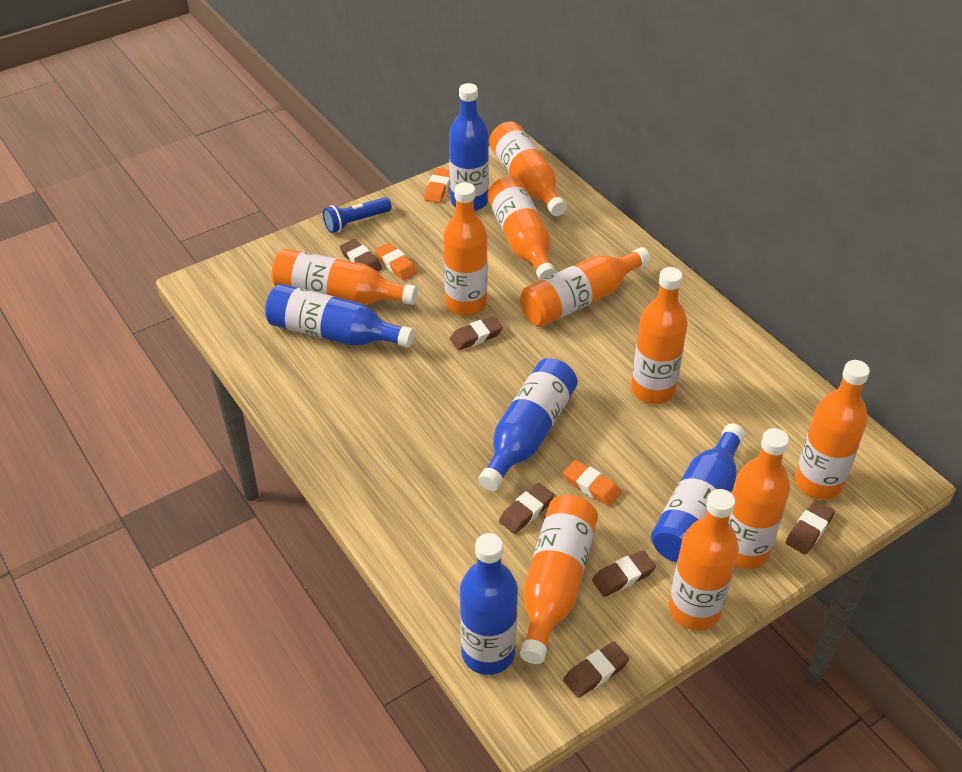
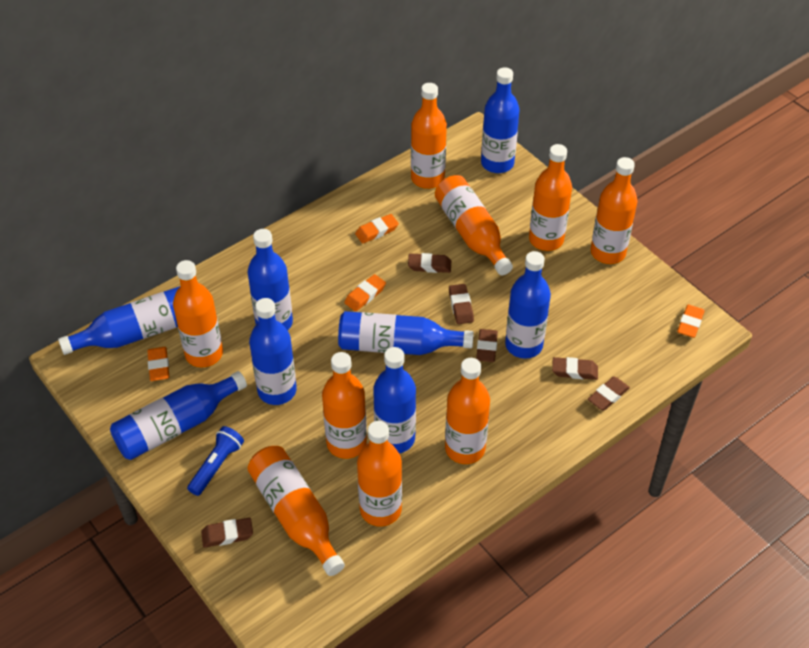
blue bottle: 5 -> 8
orange bottle: 10 -> 9
orange eraser: 3 -> 4

